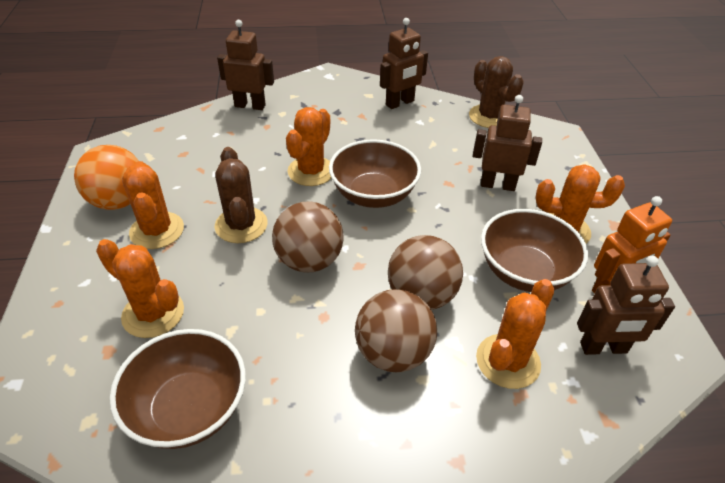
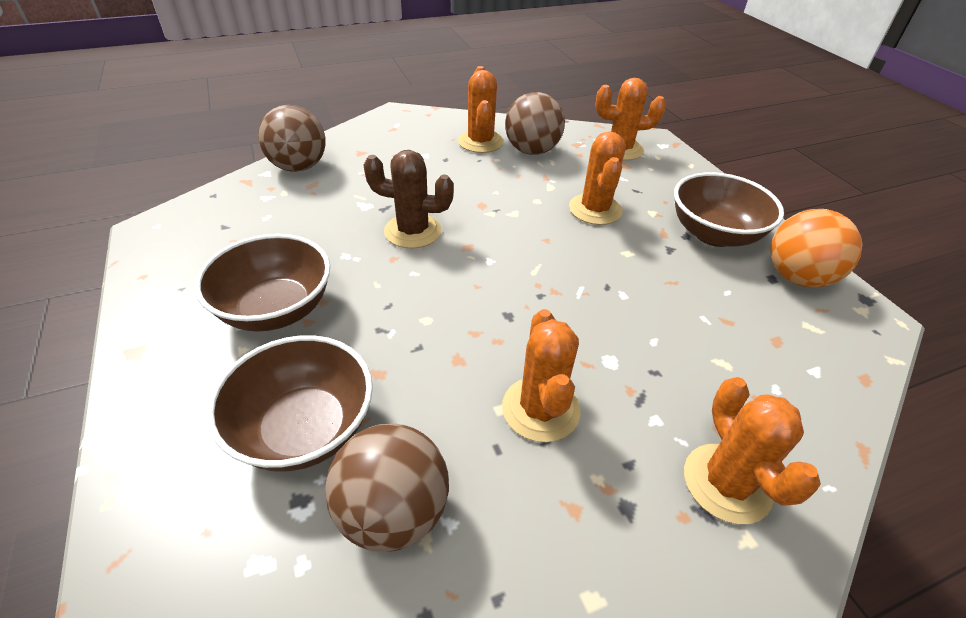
brown cactus: 2 -> 1
brown robot: 4 -> 0
orange robot: 1 -> 0

